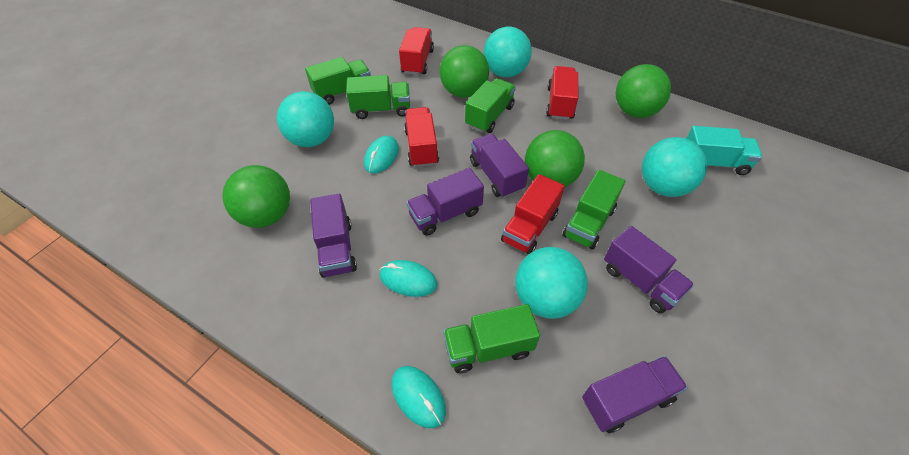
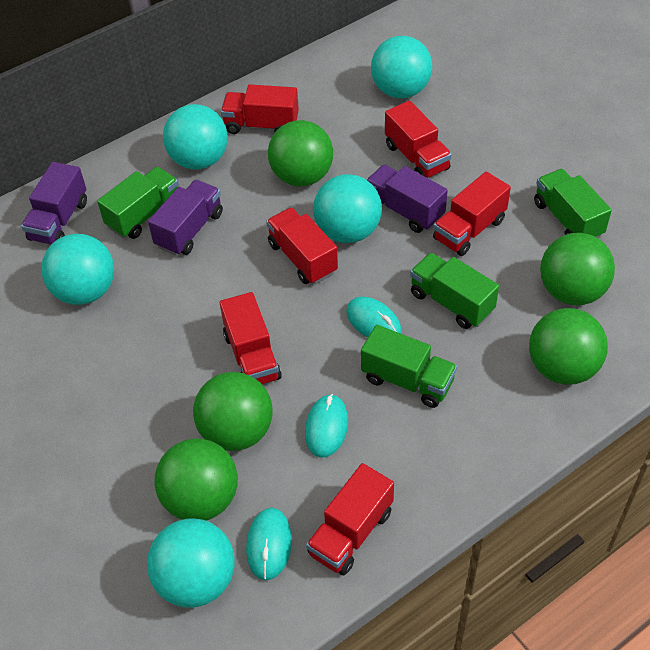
green ball: 4 -> 5
green truck: 5 -> 4
purple truck: 5 -> 3
red truck: 4 -> 6
turquoise ball: 4 -> 5
turquoise truck: 1 -> 0

